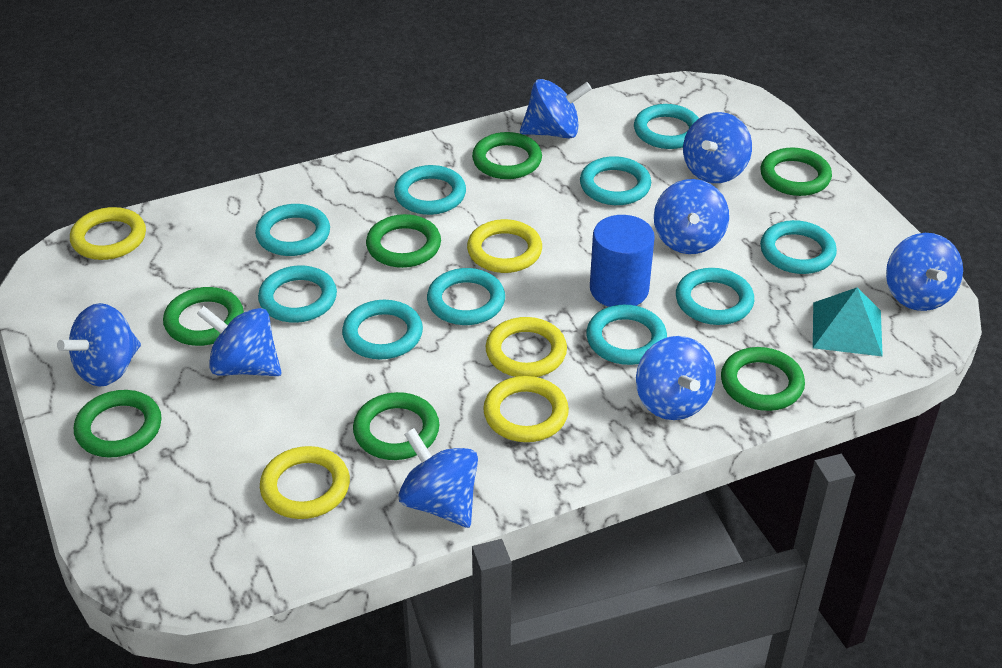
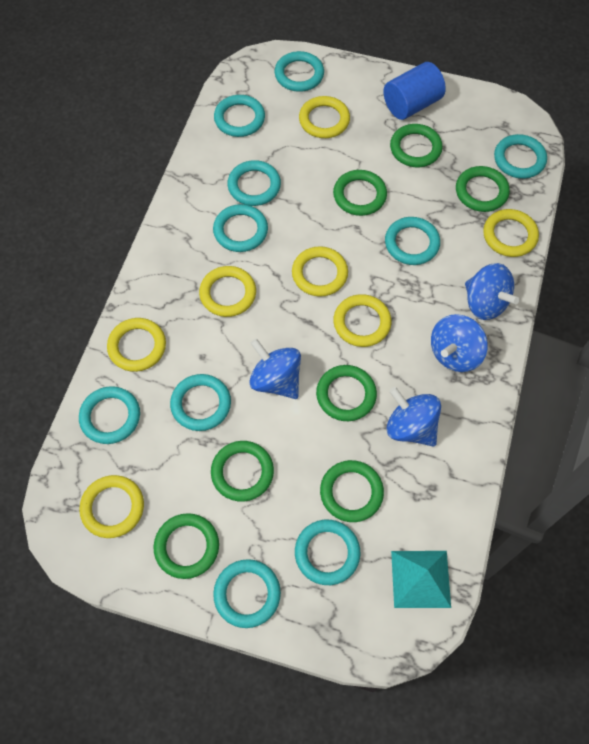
blue spinning top: 8 -> 4
yellow ring: 5 -> 7

